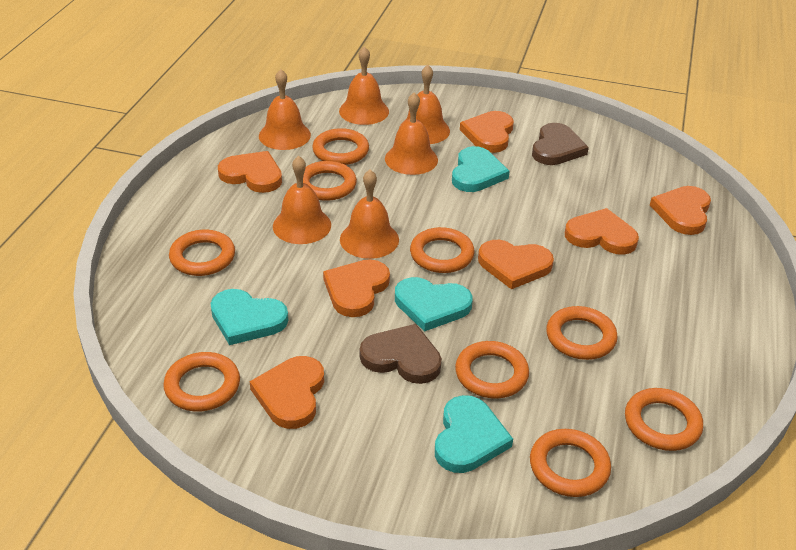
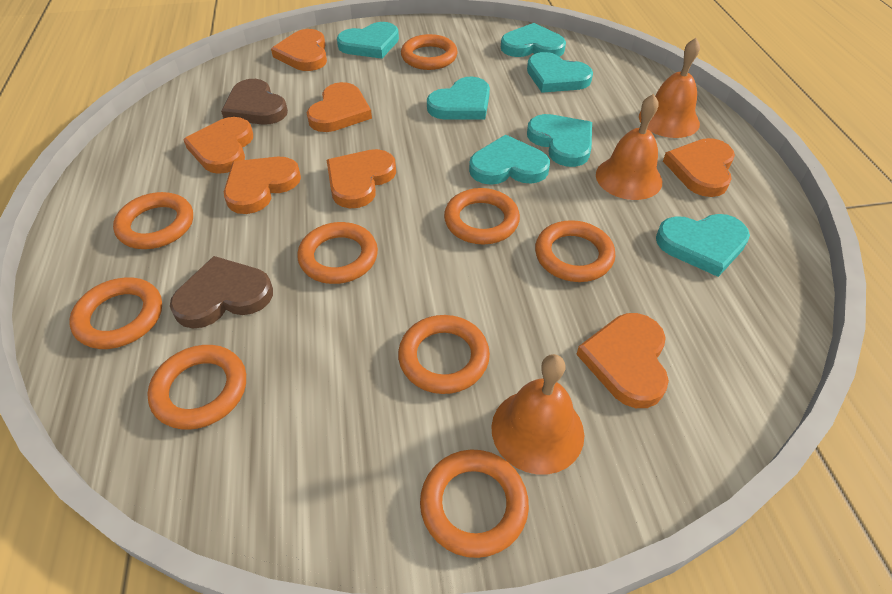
orange bell: 6 -> 3
turquoise heart: 4 -> 7

